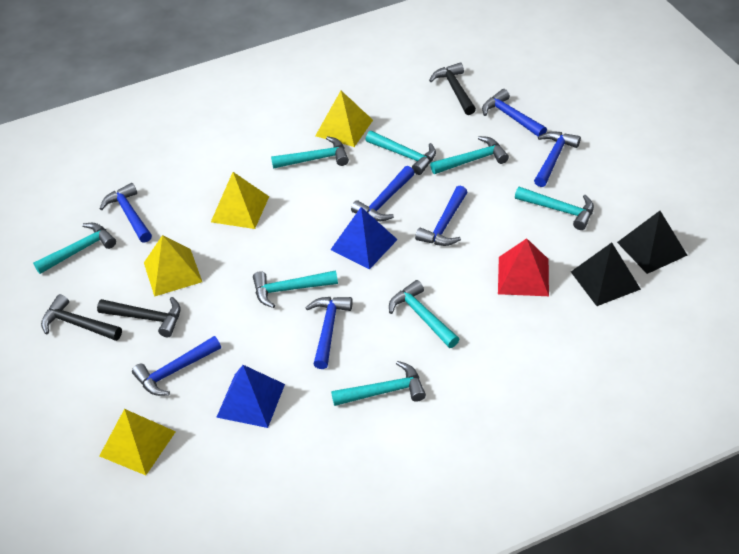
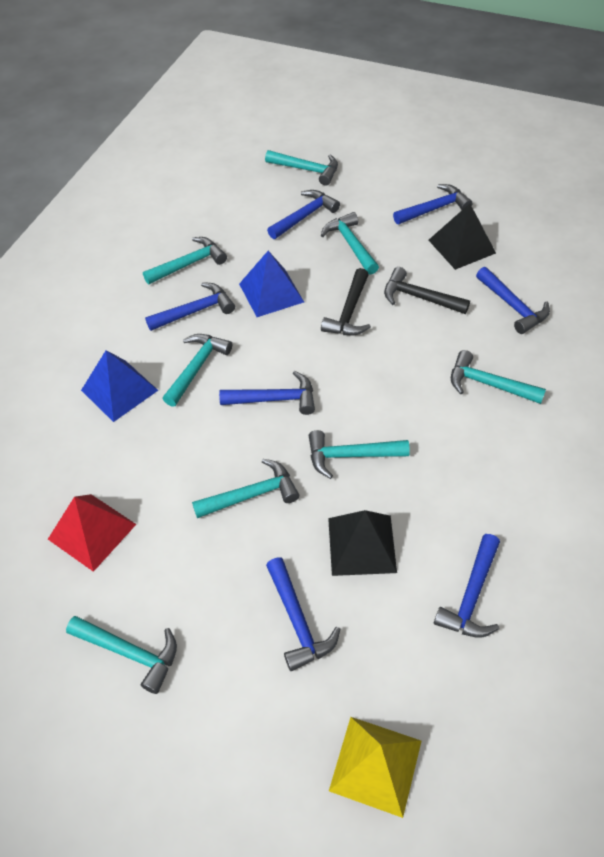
black hammer: 3 -> 2
yellow pyramid: 4 -> 1

